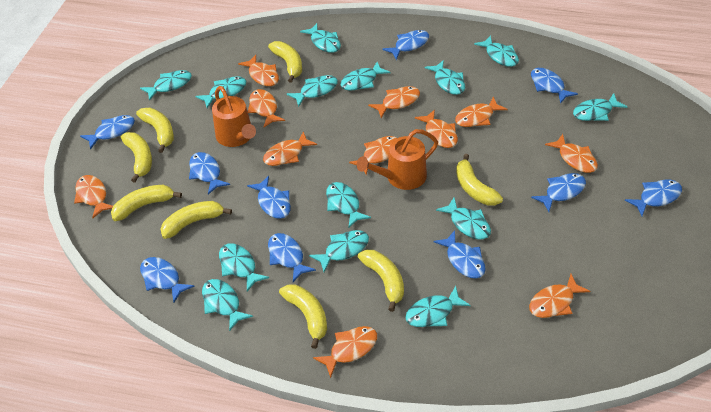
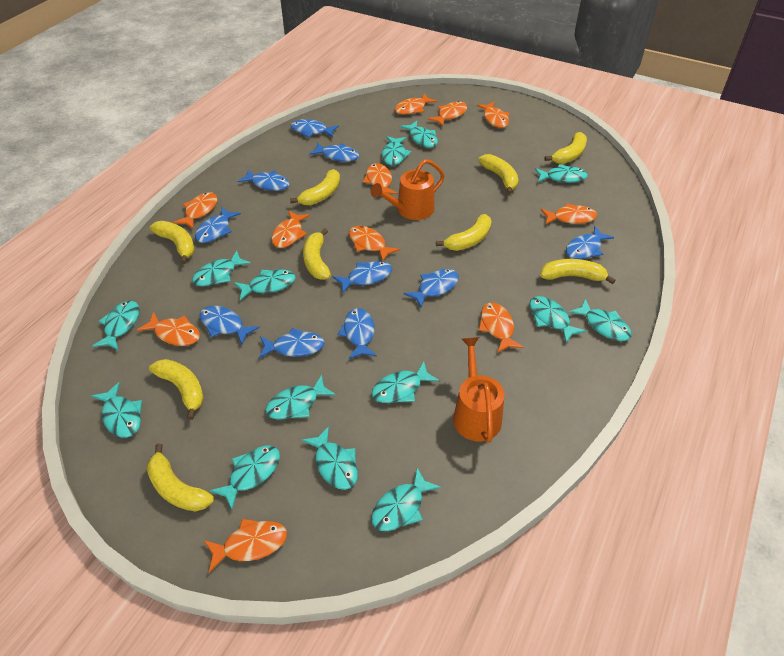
yellow banana: 8 -> 9

